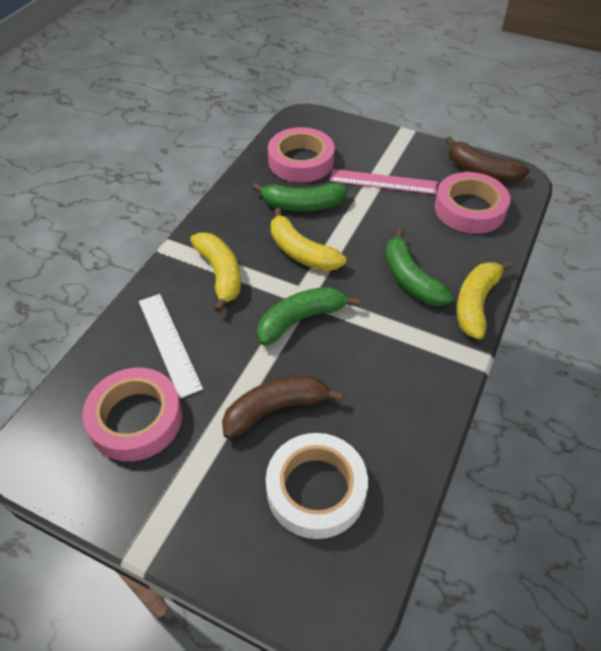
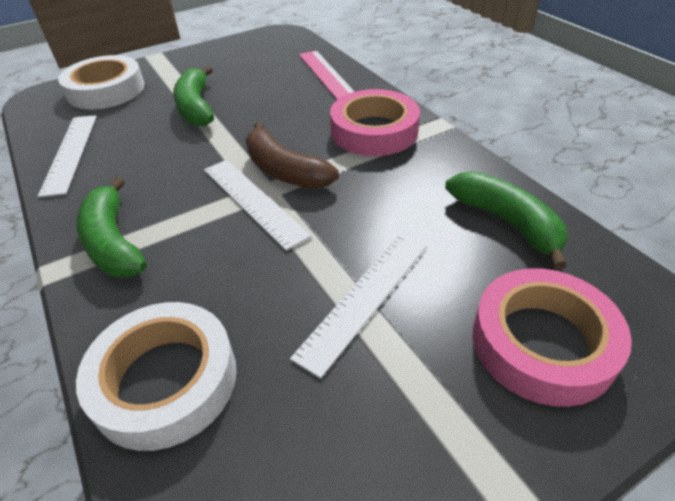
brown banana: 2 -> 1
pink tape: 3 -> 2
white ruler: 1 -> 3
white tape: 1 -> 2
yellow banana: 3 -> 0

